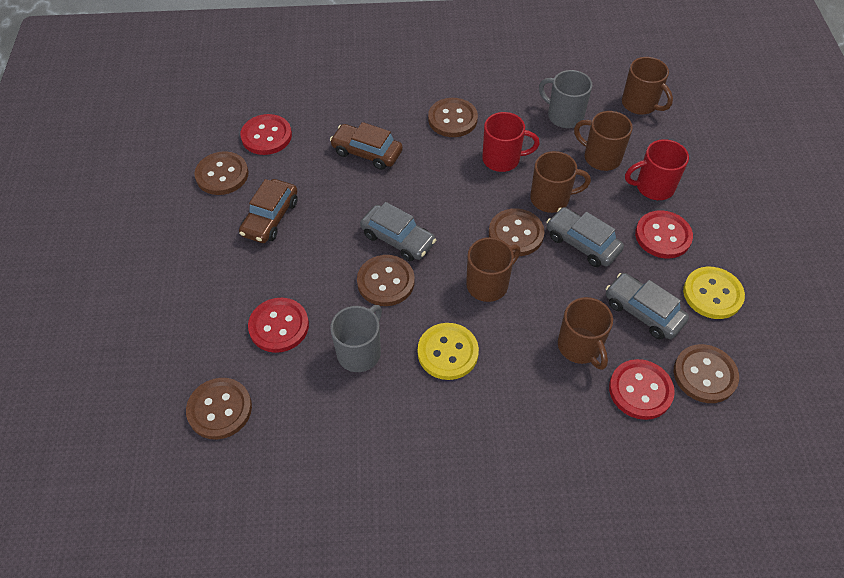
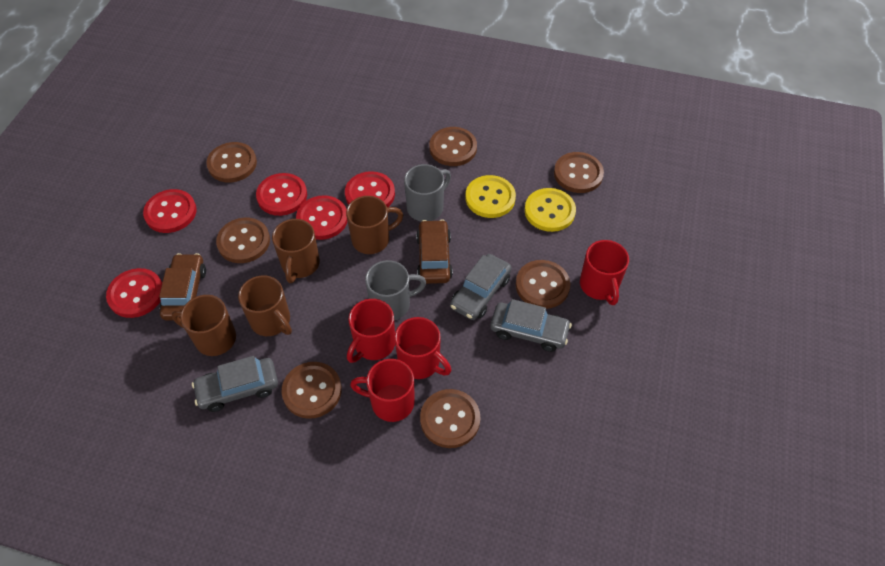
brown button: 6 -> 7
brown mug: 5 -> 4
red button: 4 -> 5
red mug: 2 -> 4

